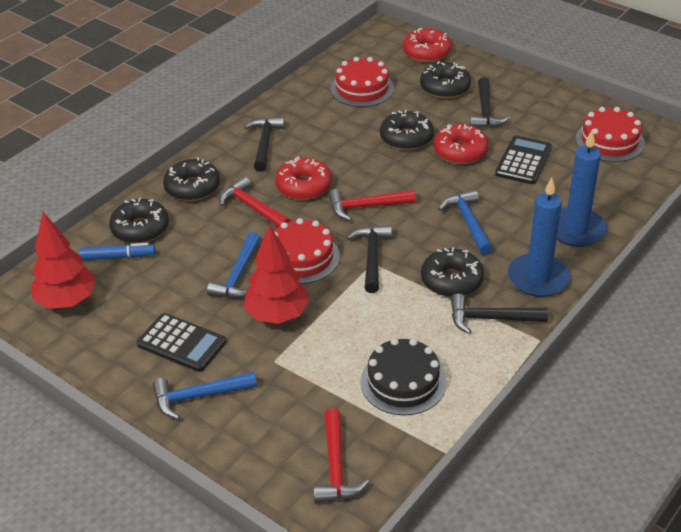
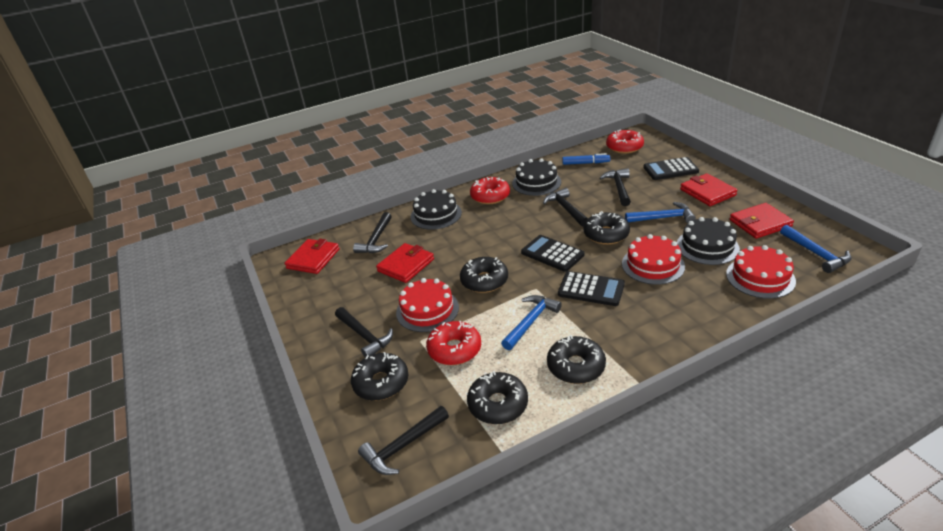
black cake: 1 -> 3
black calculator: 2 -> 3
black hammer: 4 -> 5
blue candle: 2 -> 0
red hammer: 3 -> 0
red tree: 2 -> 0
red wallet: 0 -> 4

